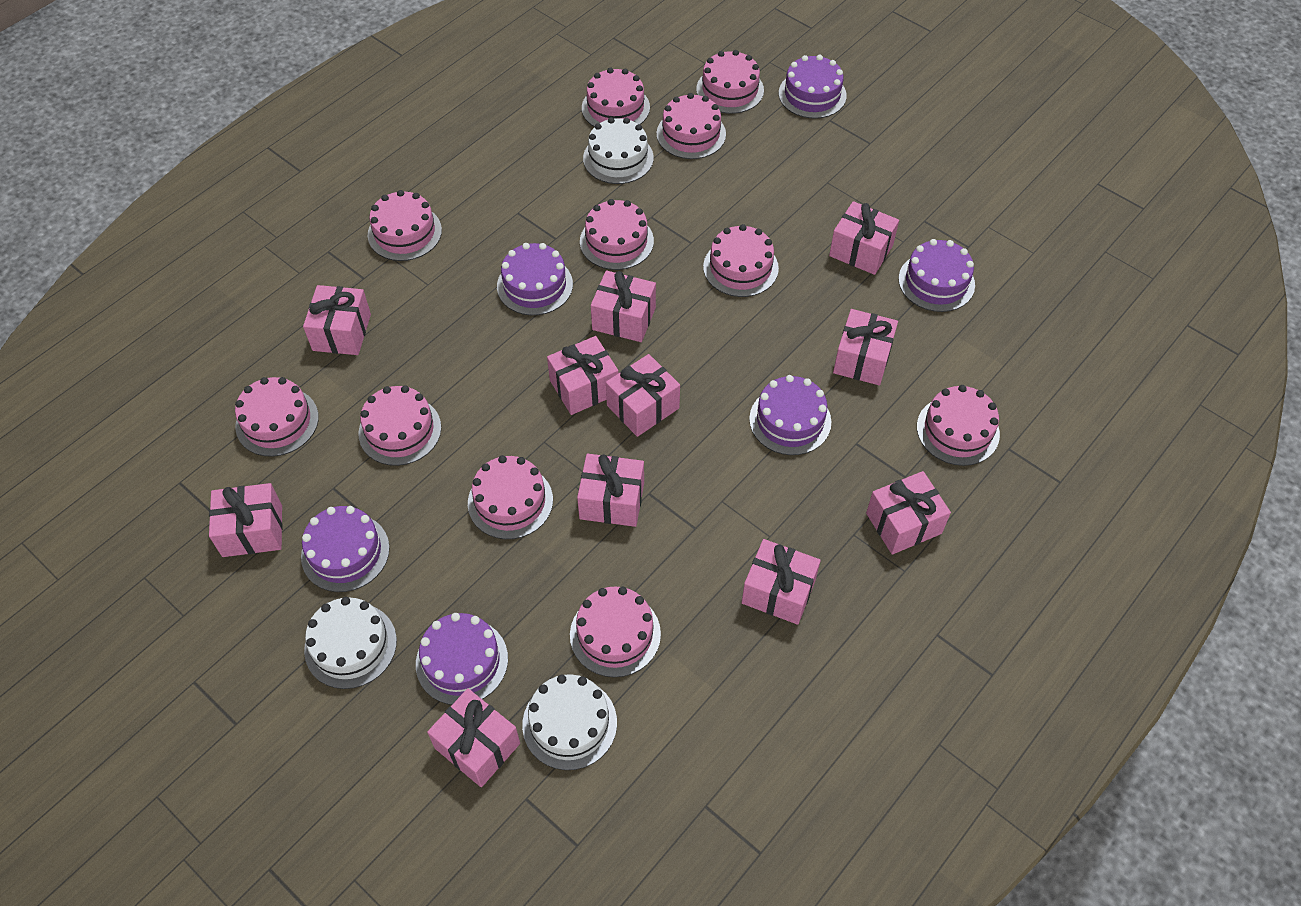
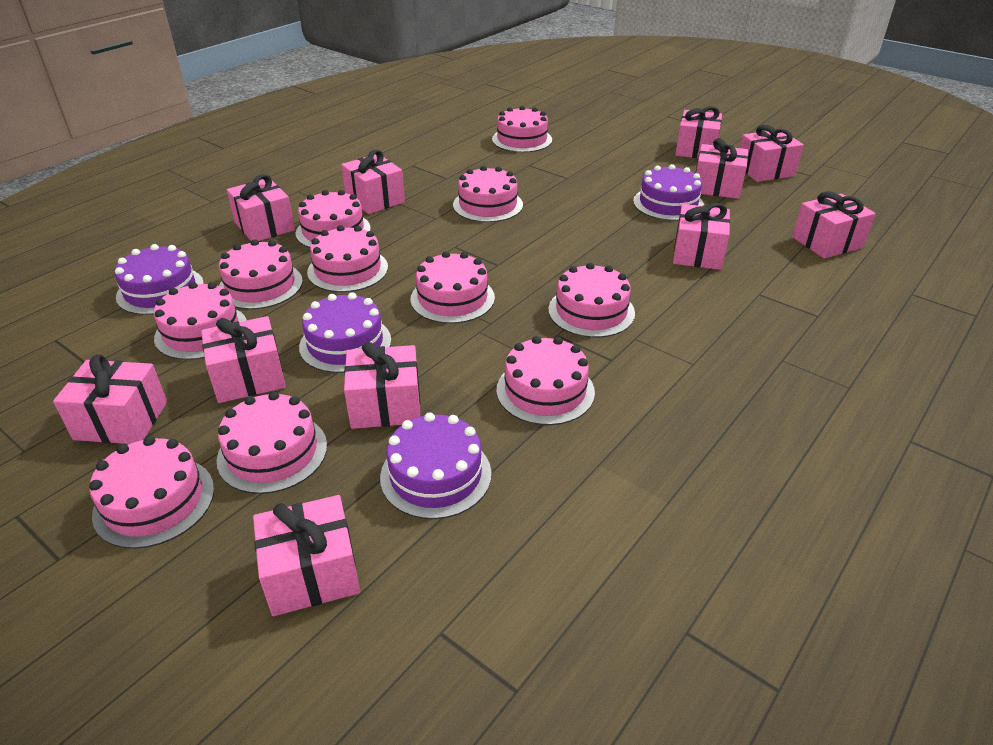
purple cake: 6 -> 4
white cake: 3 -> 0

